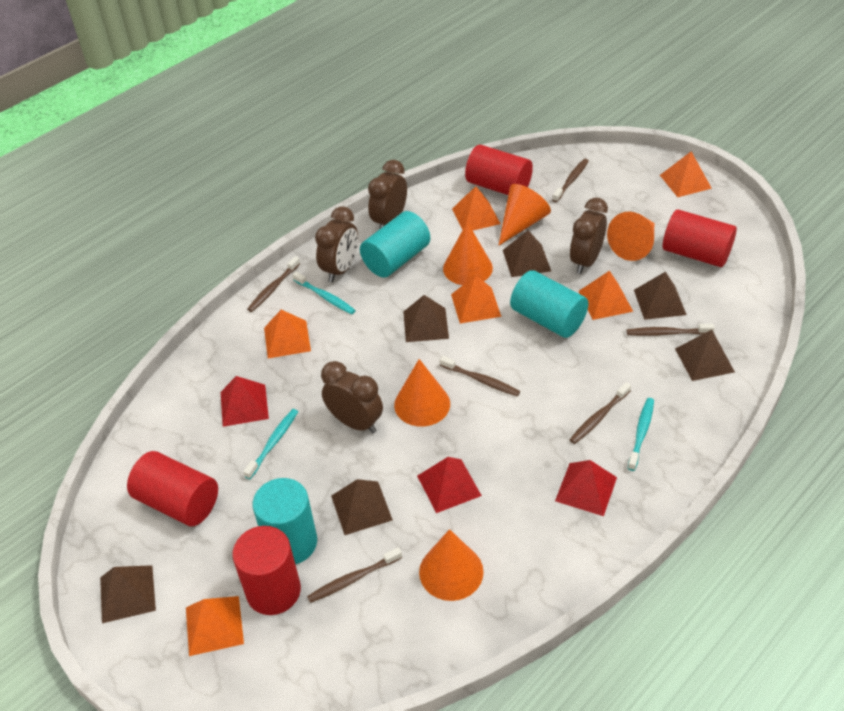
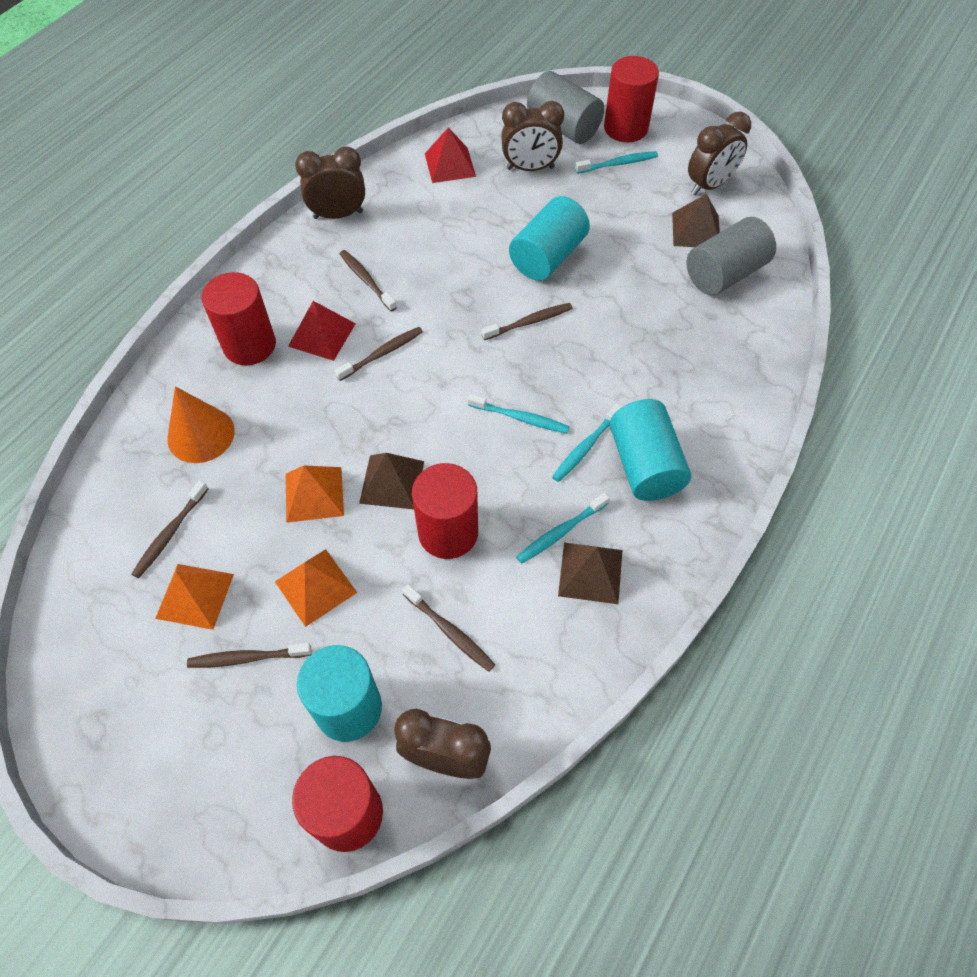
brown pyramid: 6 -> 3
grey cylinder: 0 -> 2
orange cone: 5 -> 1
orange pyramid: 6 -> 3
red pyramid: 3 -> 2
turquoise toothbrush: 3 -> 4

